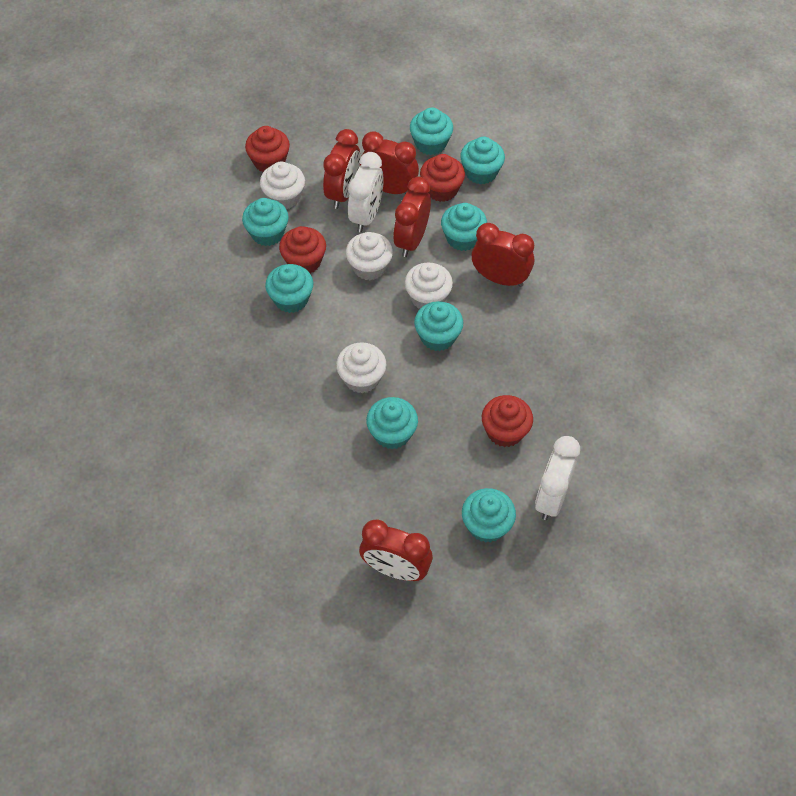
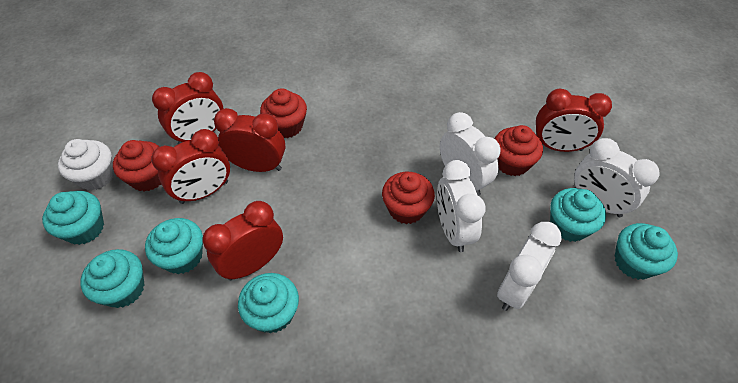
turquoise cupcake: 8 -> 6
white clock: 2 -> 4
white cupcake: 4 -> 1

